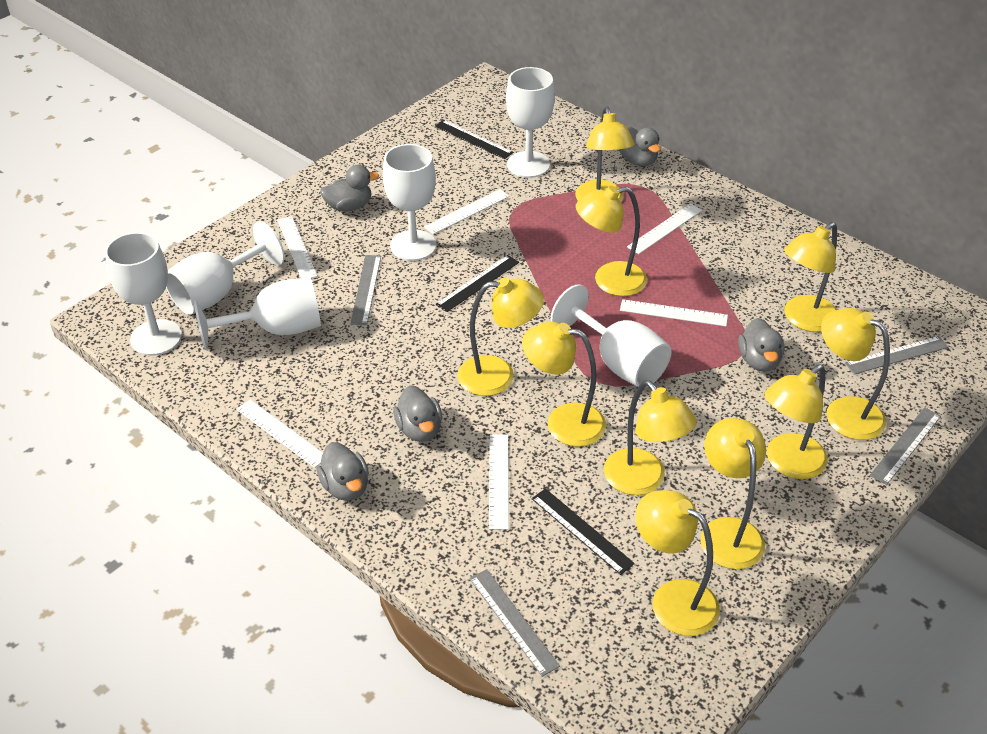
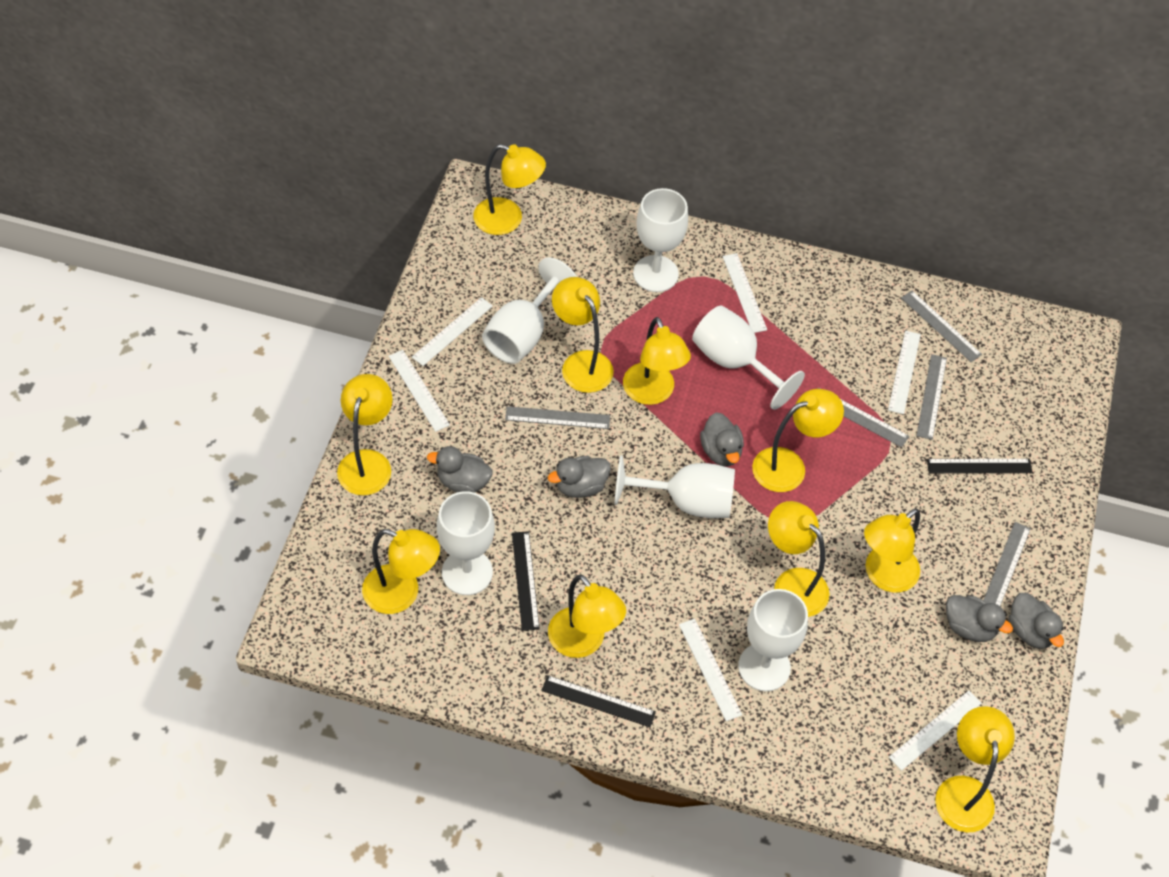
grey ruler: 4 -> 5

